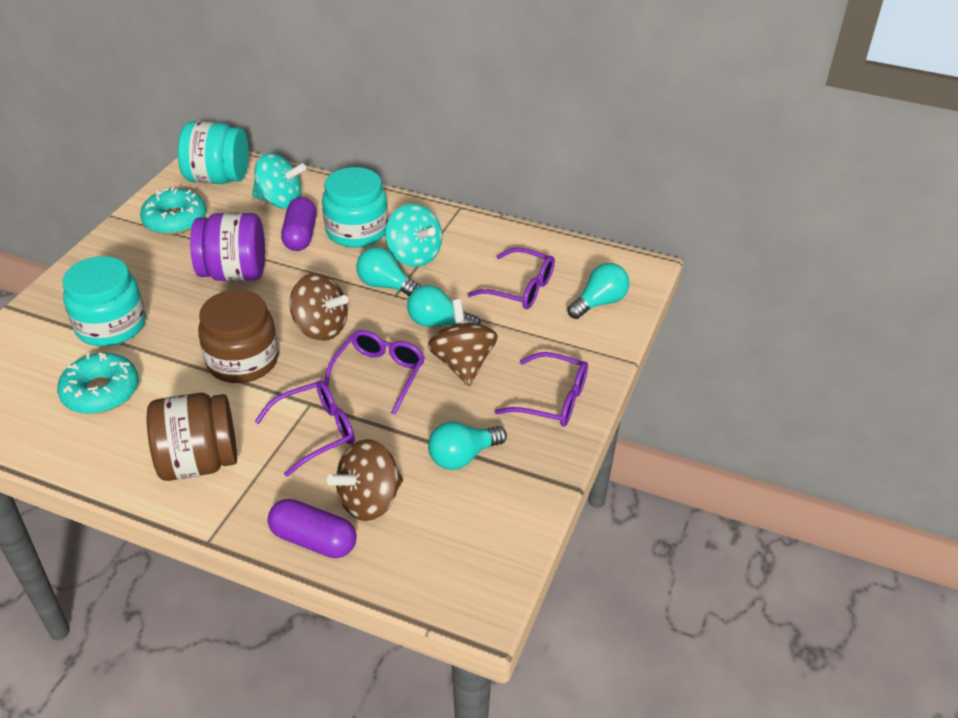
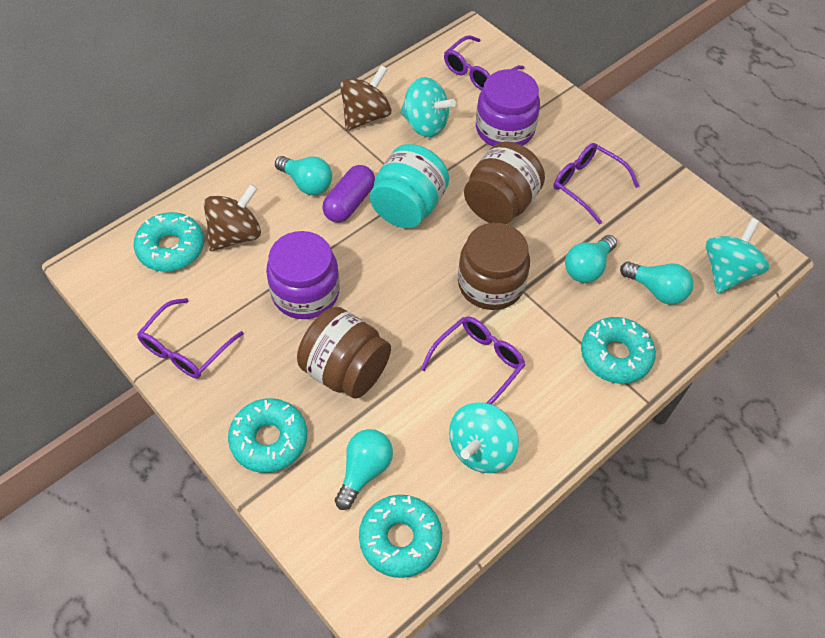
brown jar: 2 -> 3
brown spinning top: 3 -> 2
purple capsule: 2 -> 1
purple jar: 1 -> 2
turquoise donut: 2 -> 4
turquoise jar: 3 -> 1
turquoise spinning top: 2 -> 3

